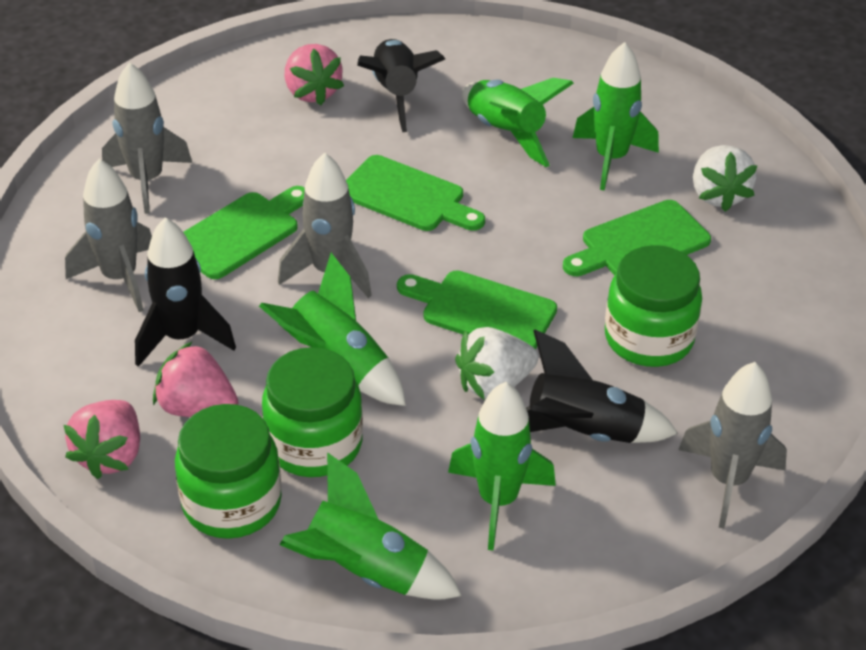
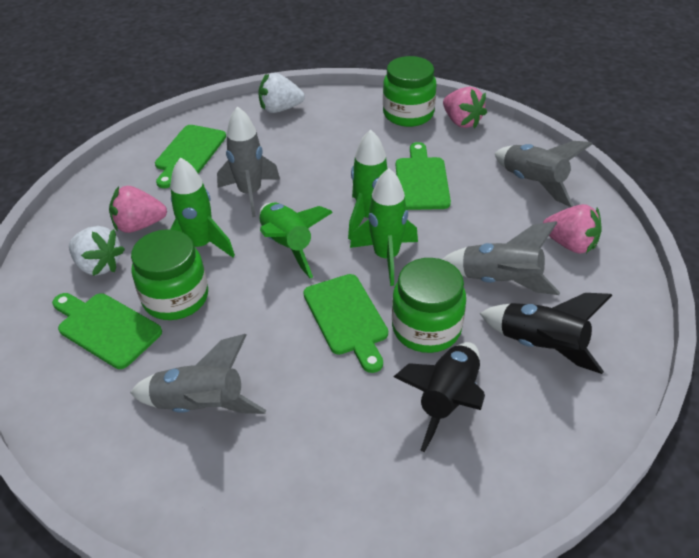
black rocket: 3 -> 2
green rocket: 5 -> 4

